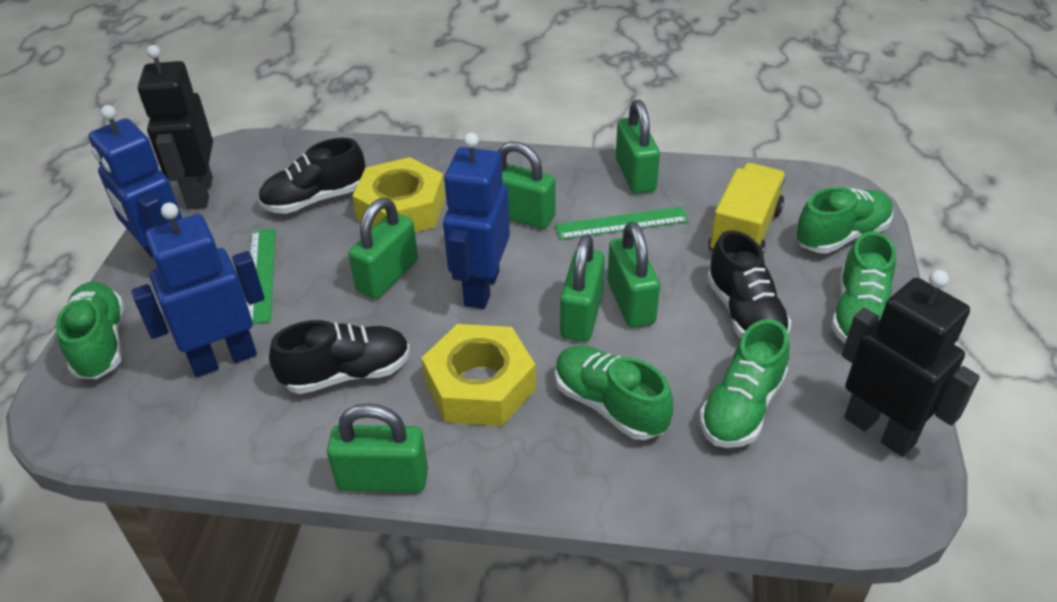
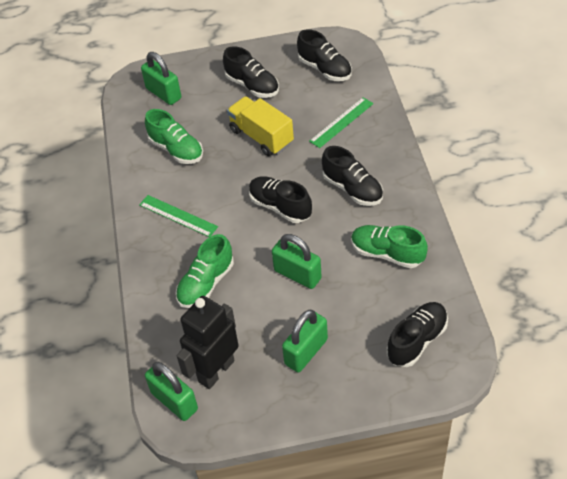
black robot: 2 -> 1
black shoe: 3 -> 5
blue robot: 3 -> 0
green padlock: 6 -> 4
green shoe: 5 -> 3
yellow nut: 2 -> 0

